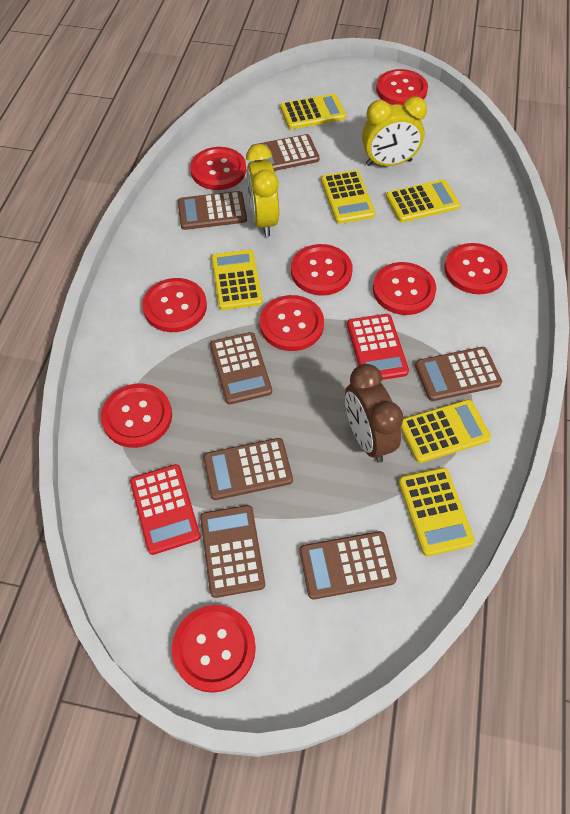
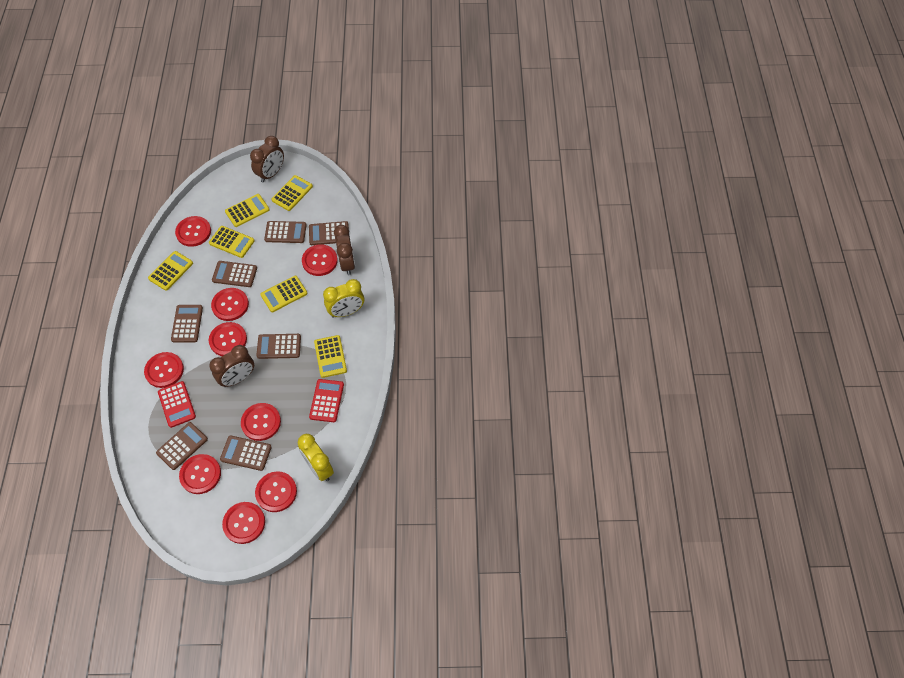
brown clock: 1 -> 3

